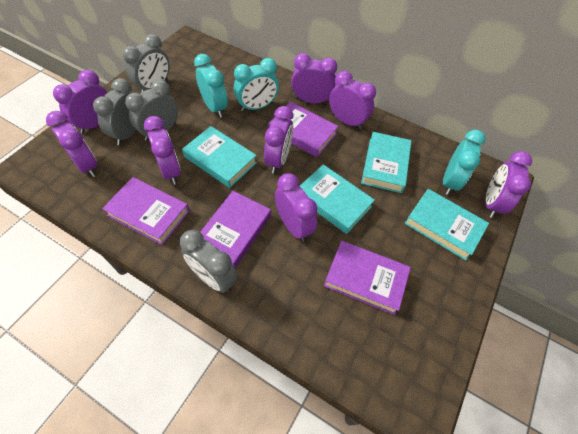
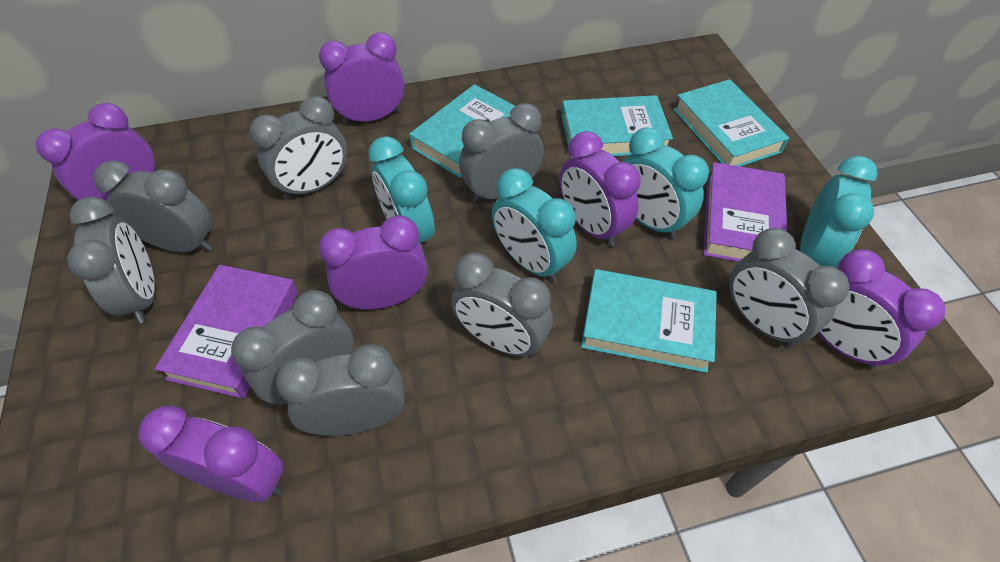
grey clock: 4 -> 8
purple book: 4 -> 2
purple clock: 8 -> 6
turquoise clock: 3 -> 4

